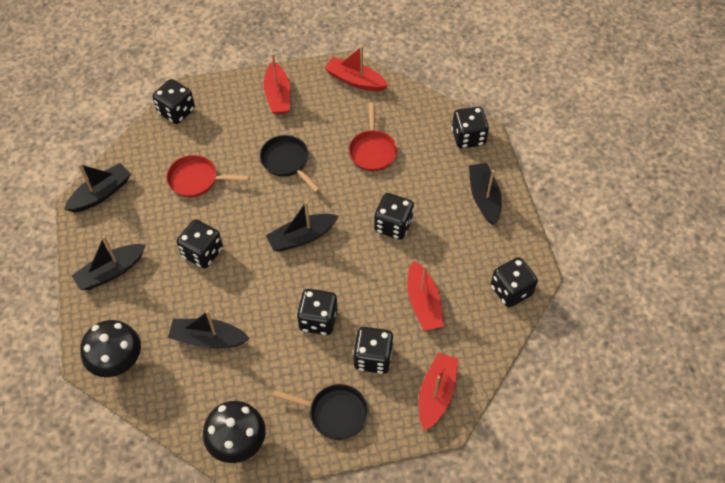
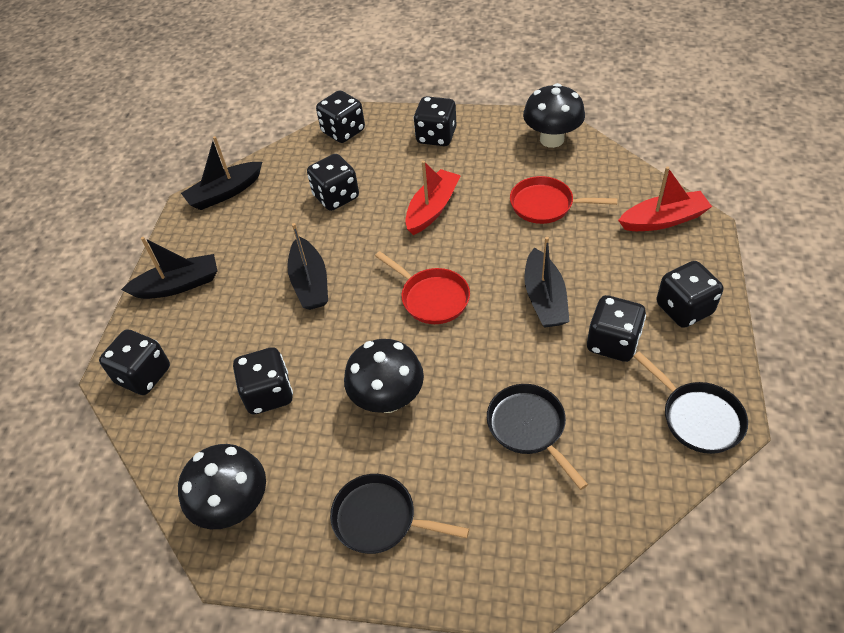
black boat: 5 -> 4
black mushroom: 2 -> 3
black pan: 2 -> 3
red boat: 4 -> 2

